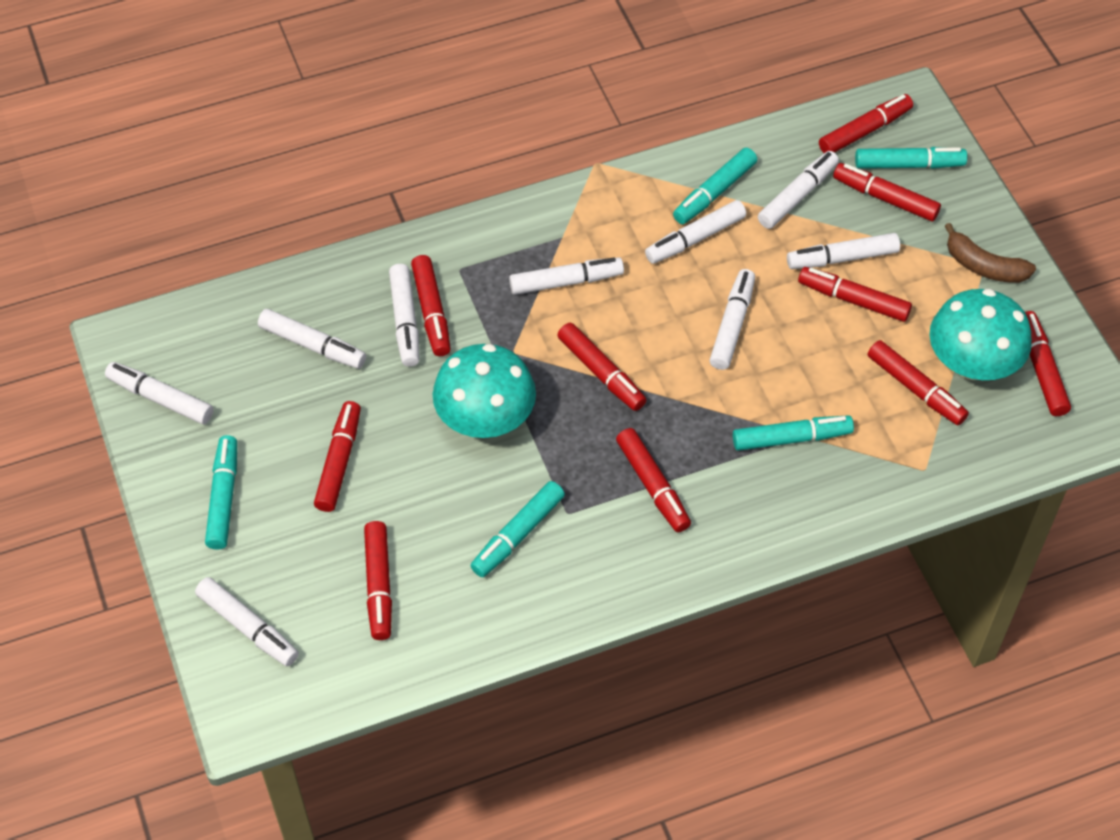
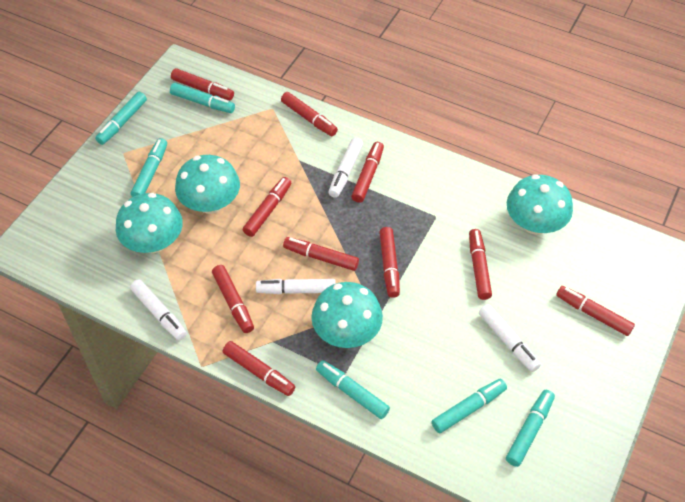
brown banana: 1 -> 0
turquoise marker: 5 -> 6
turquoise mushroom: 2 -> 4
white marker: 9 -> 4

